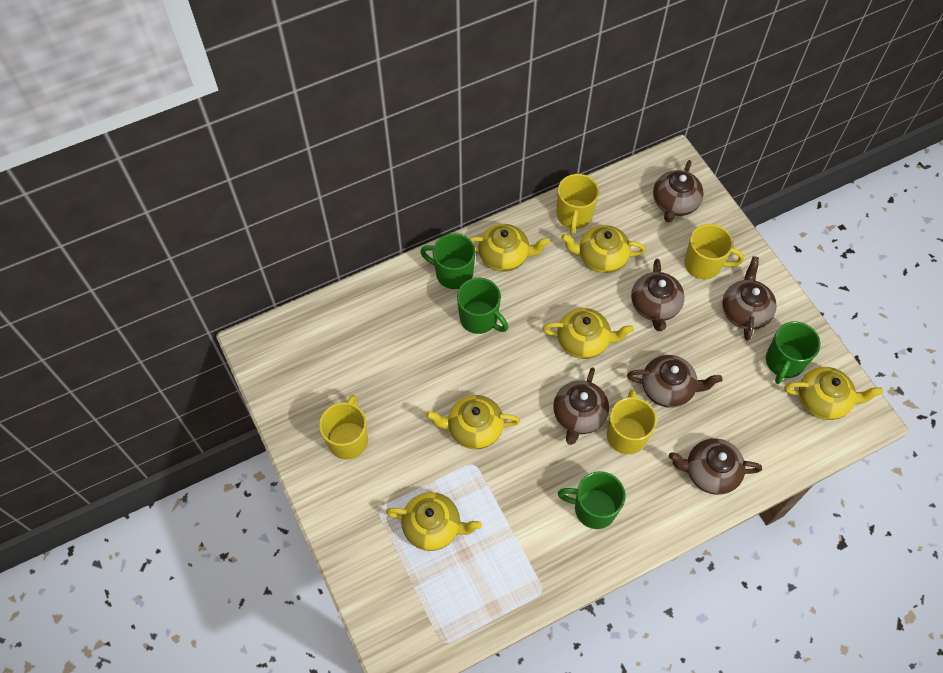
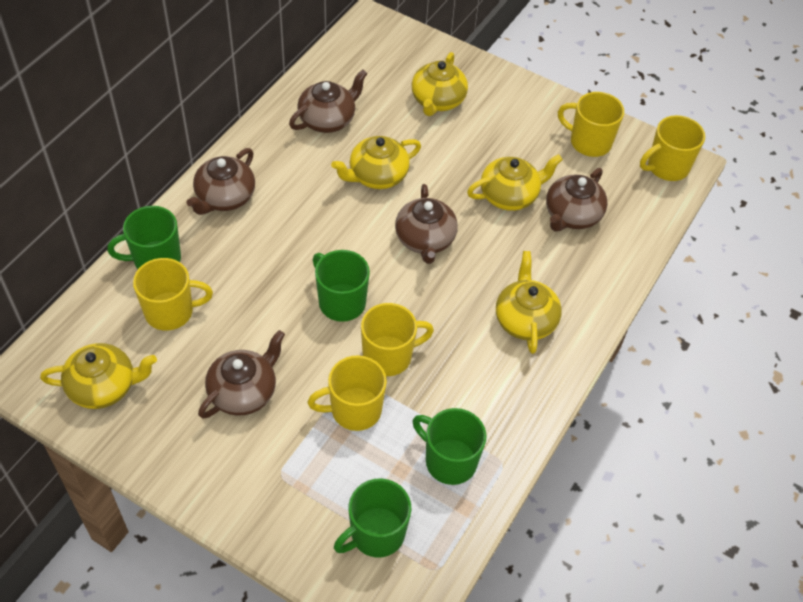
brown teapot: 6 -> 5
yellow mug: 4 -> 5
yellow teapot: 6 -> 5

